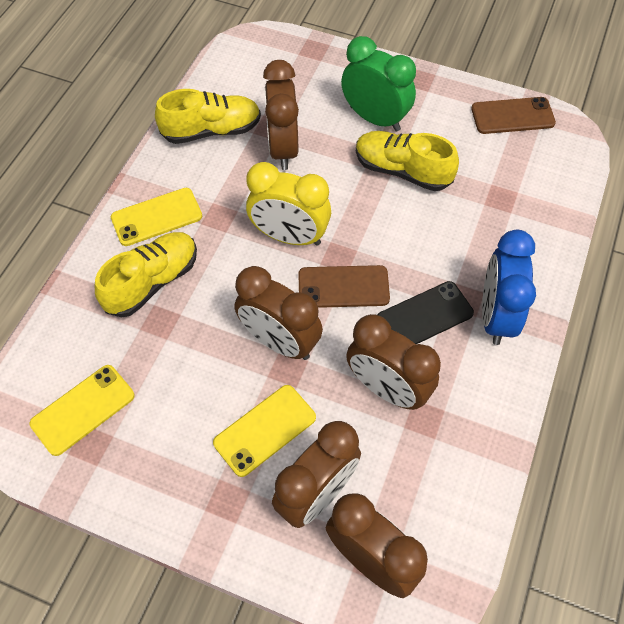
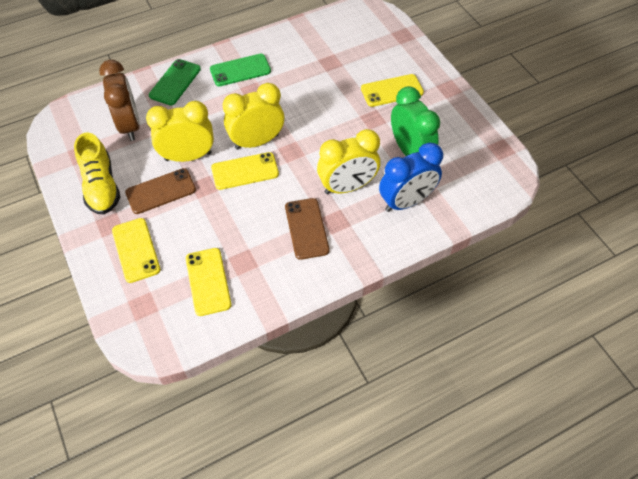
black phone: 1 -> 0
brown clock: 5 -> 1
green phone: 0 -> 2
yellow clock: 1 -> 3
yellow phone: 3 -> 4
yellow shoe: 3 -> 1

